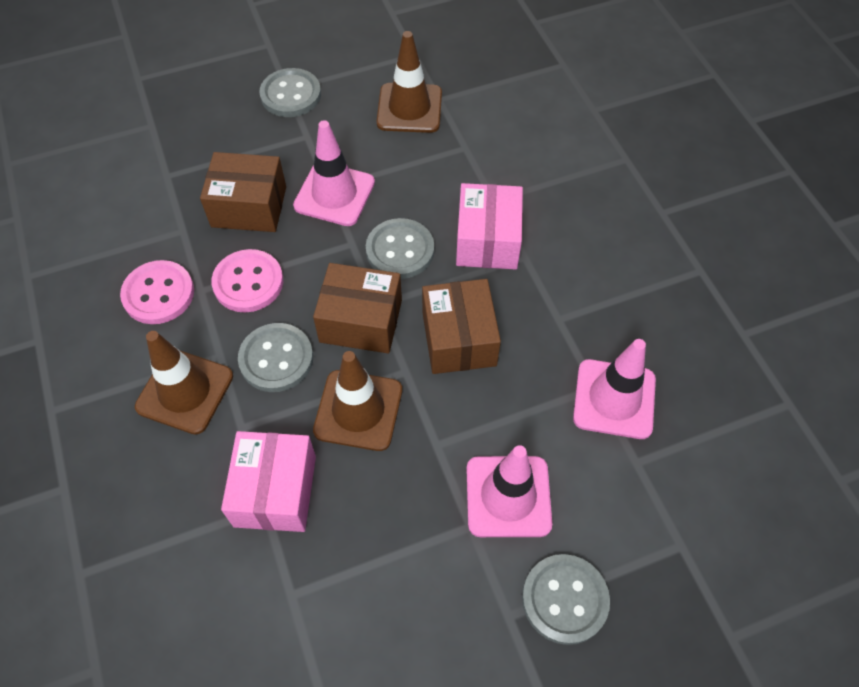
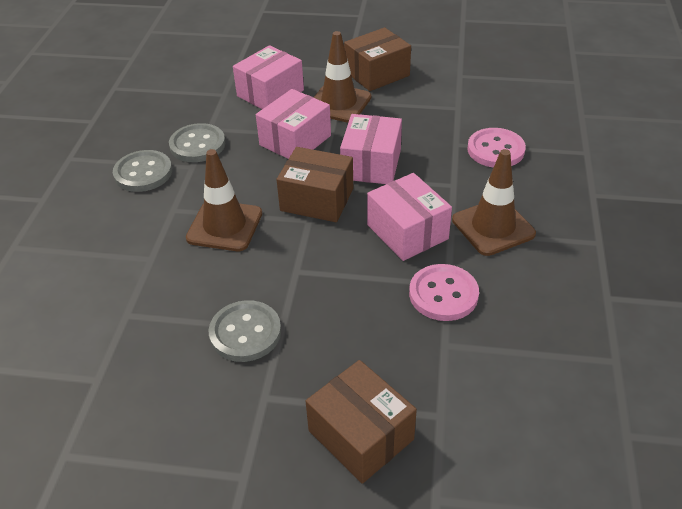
grey button: 4 -> 3
pink box: 2 -> 4
pink traffic cone: 3 -> 0

